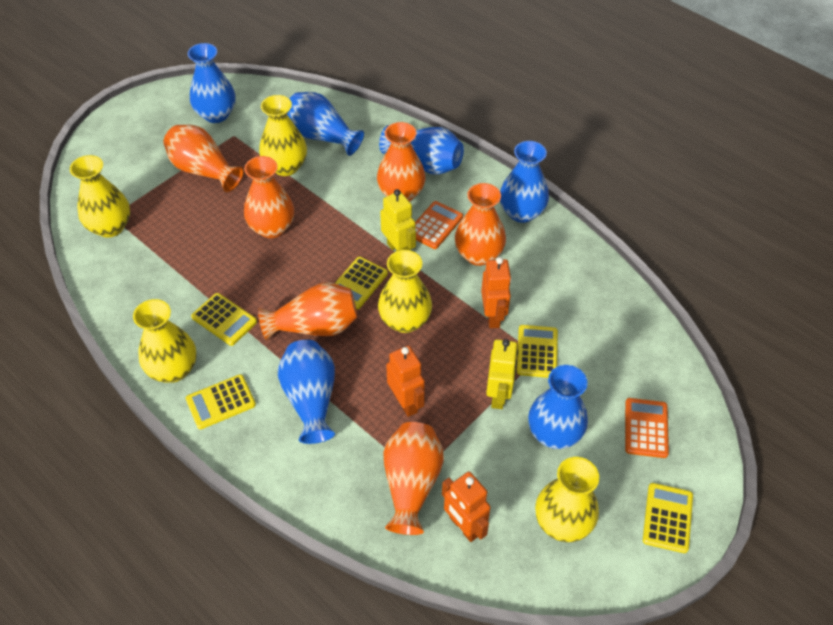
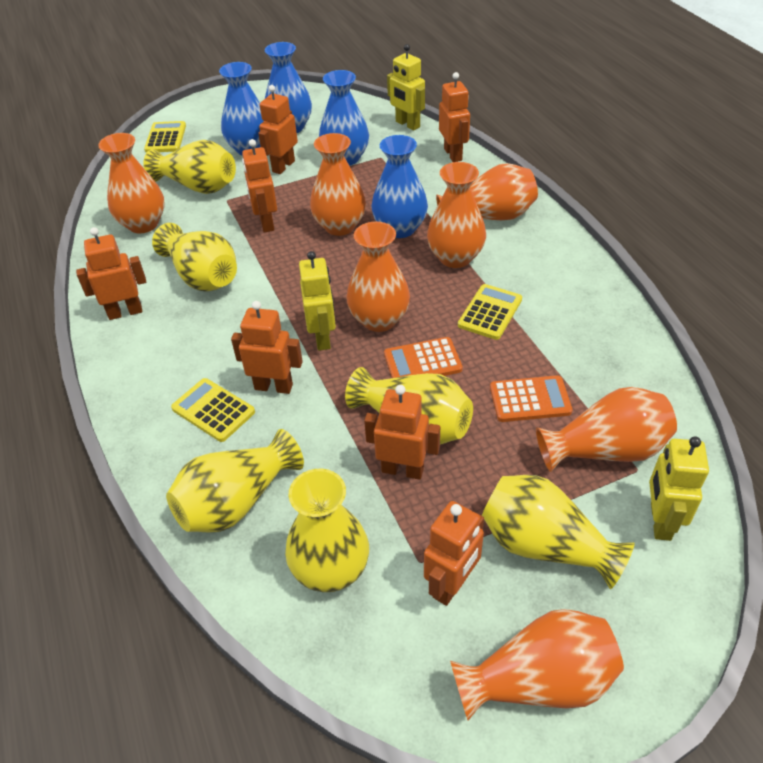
blue vase: 6 -> 4
orange robot: 3 -> 7
orange vase: 6 -> 7
yellow calculator: 5 -> 3
yellow robot: 2 -> 3
yellow vase: 5 -> 6

